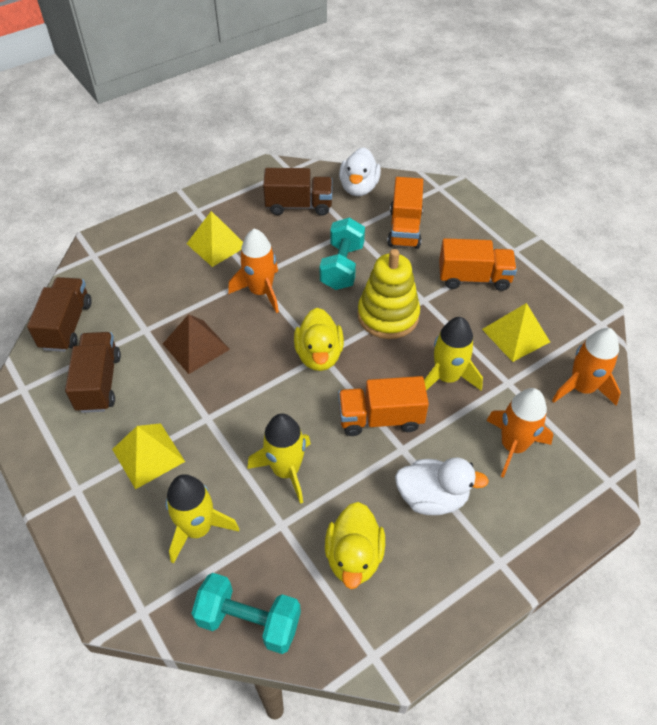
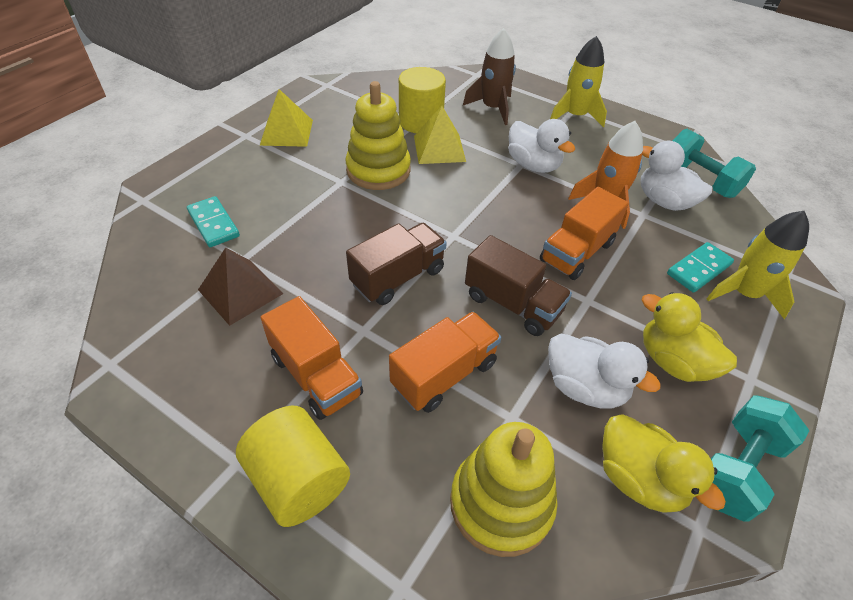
brown rocket: 0 -> 1
brown truck: 3 -> 2
orange rocket: 3 -> 1
turquoise domino: 0 -> 2
white duck: 2 -> 3
yellow cylinder: 0 -> 2
yellow pyramid: 3 -> 2
yellow rocket: 3 -> 2
yellow stacking toy: 1 -> 2

